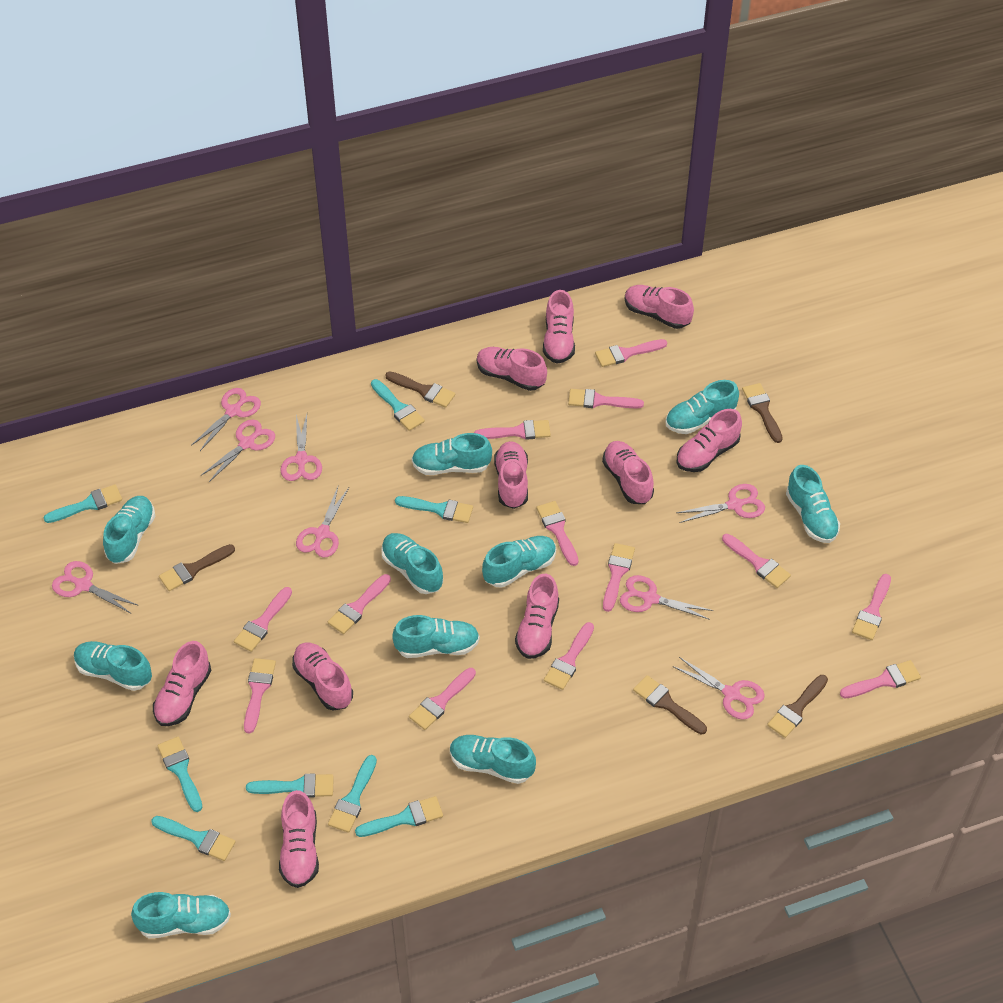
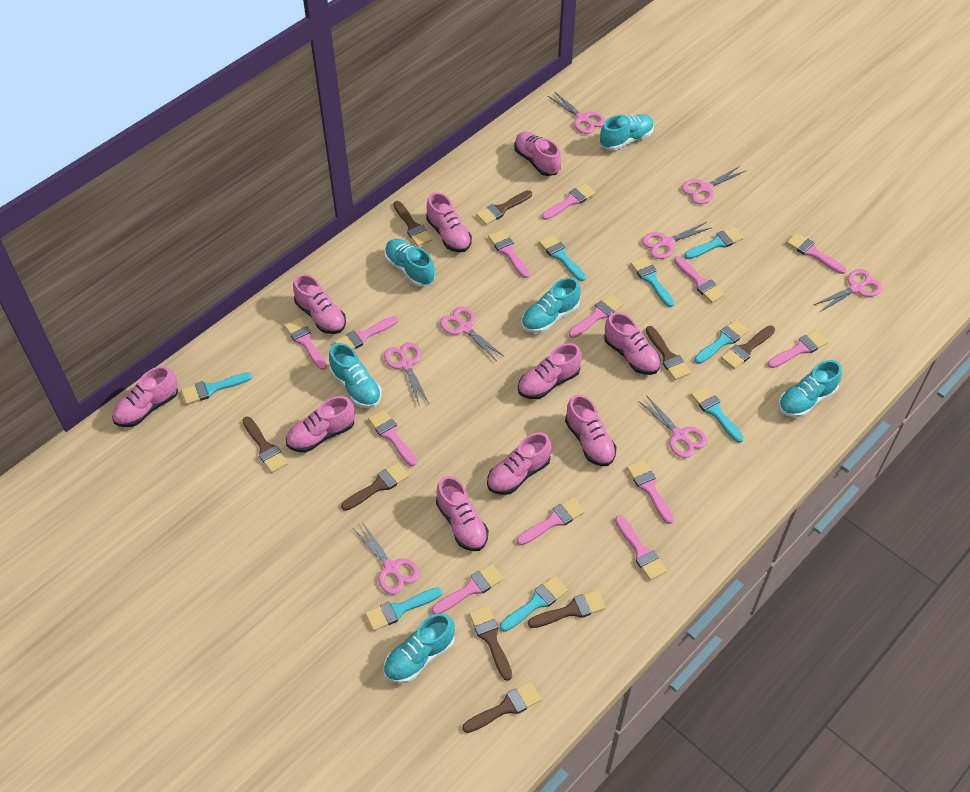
brown brush: 5 -> 9
turquoise shoe: 10 -> 6

